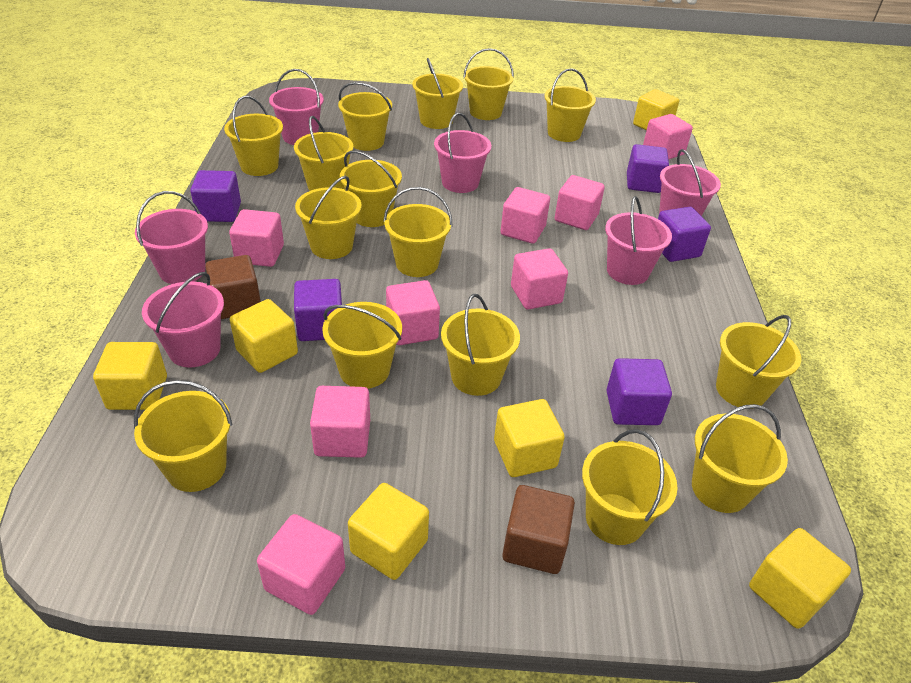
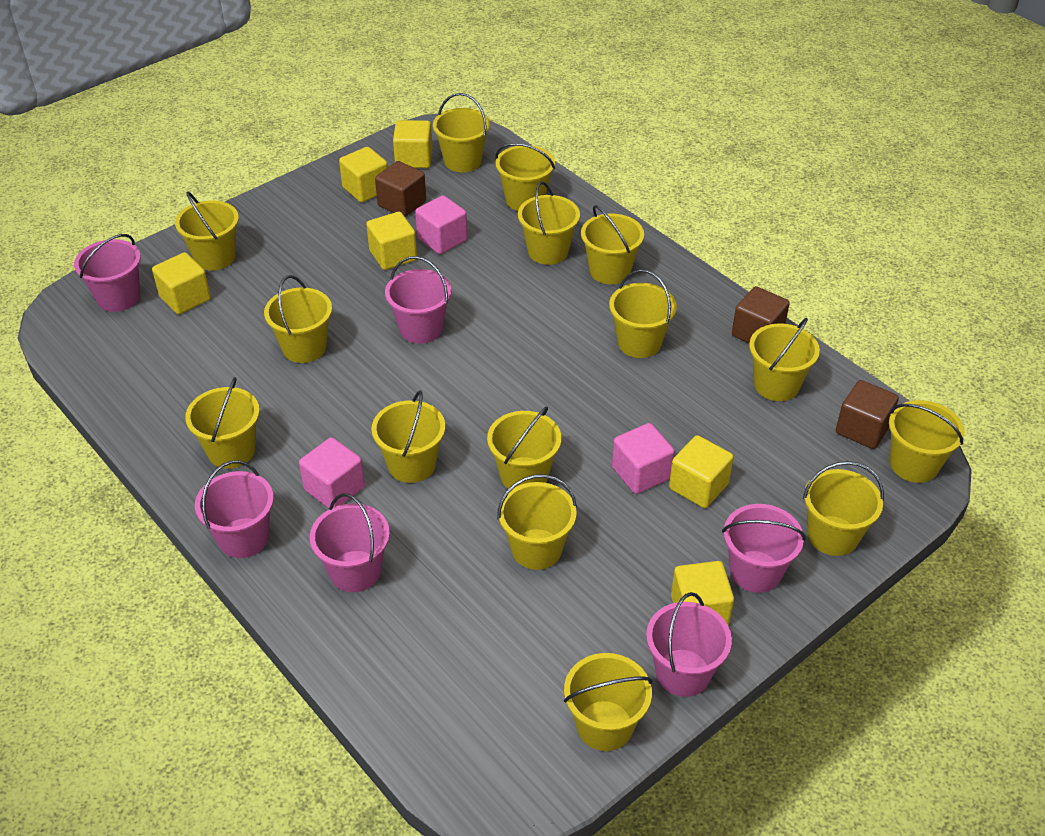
brown cube: 2 -> 3
pink cube: 8 -> 3
purple cube: 5 -> 0

